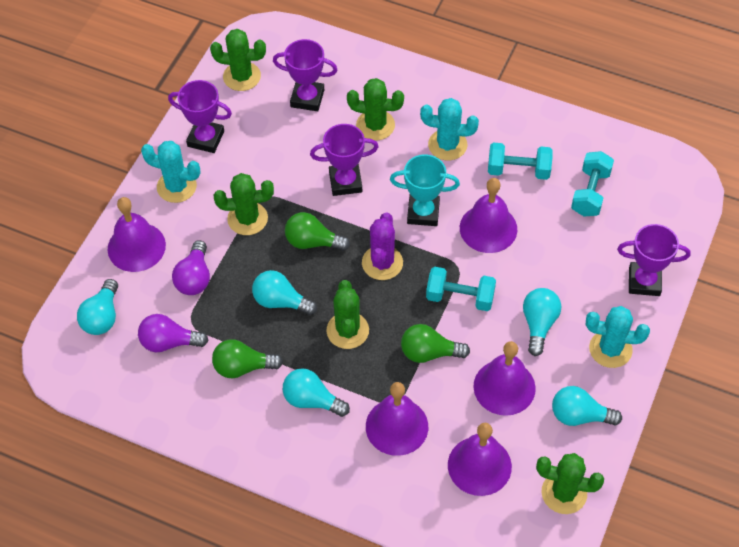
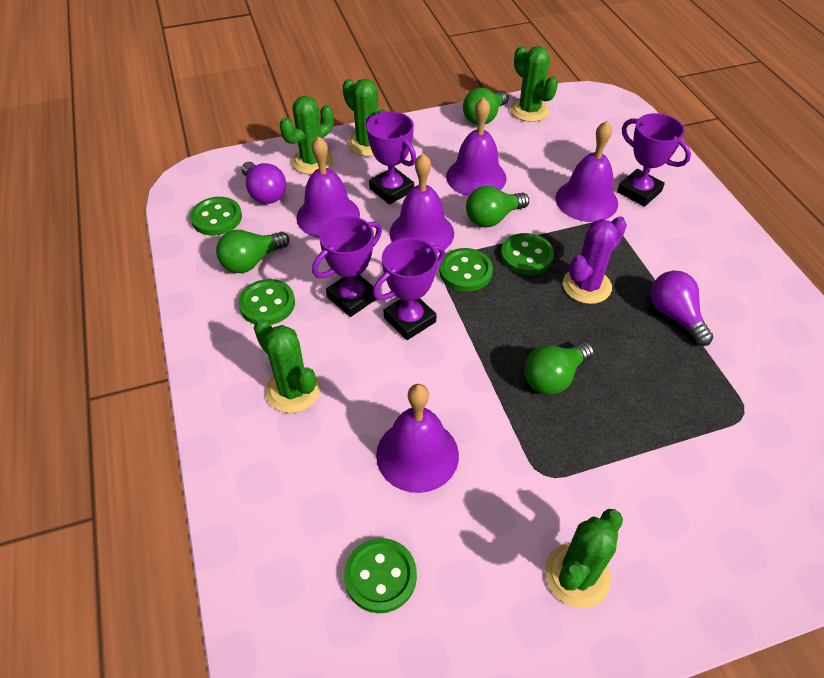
green button: 0 -> 5
green light bulb: 3 -> 4
turquoise cactus: 3 -> 0
turquoise dumbbell: 3 -> 0
turquoise light bulb: 5 -> 0
turquoise trophy: 1 -> 0

